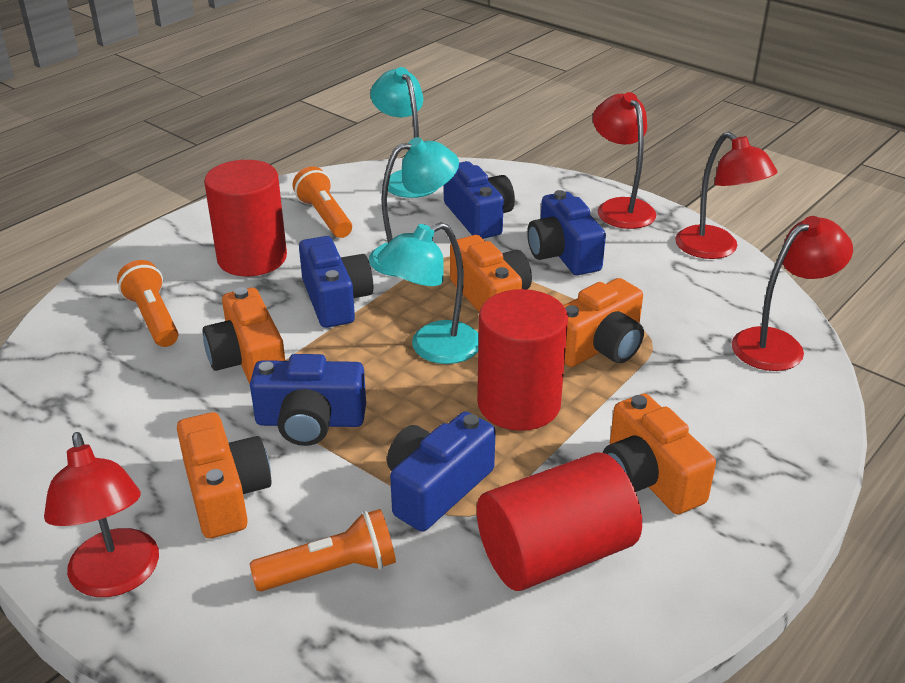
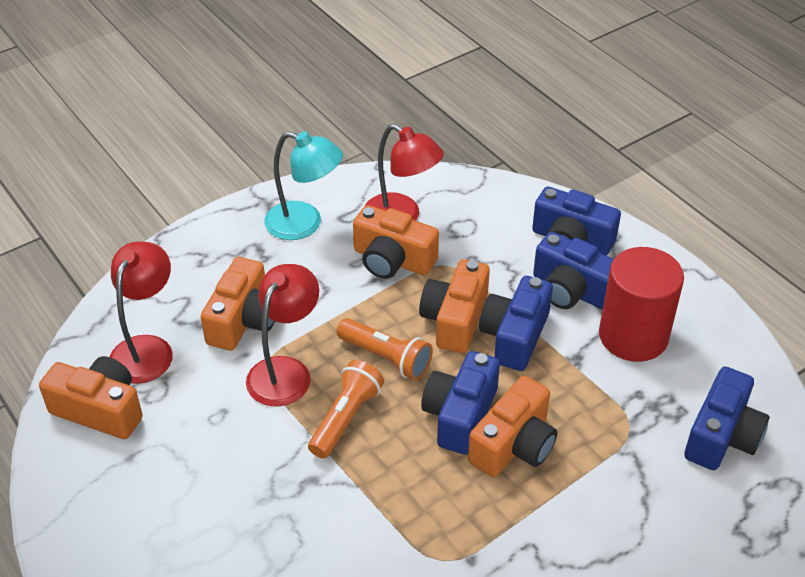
orange flashlight: 3 -> 2
red cylinder: 3 -> 1
red lamp: 4 -> 3
turquoise lamp: 3 -> 1

